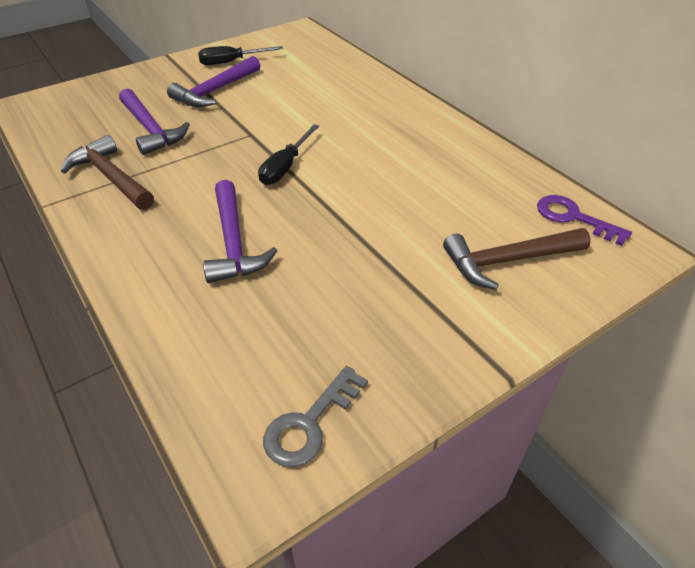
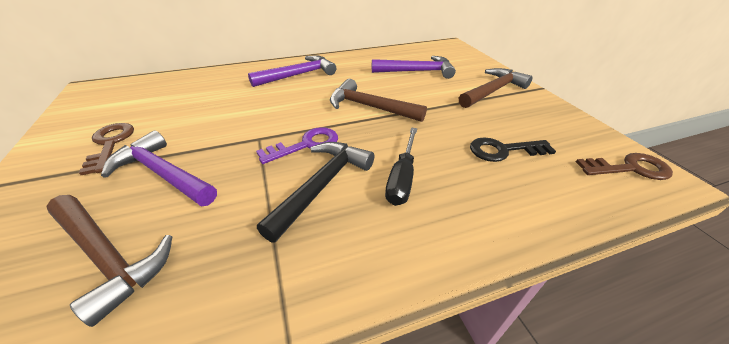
black hammer: 0 -> 1
black key: 0 -> 1
black screwdriver: 2 -> 1
brown hammer: 2 -> 3
brown key: 0 -> 2
grey key: 1 -> 0

